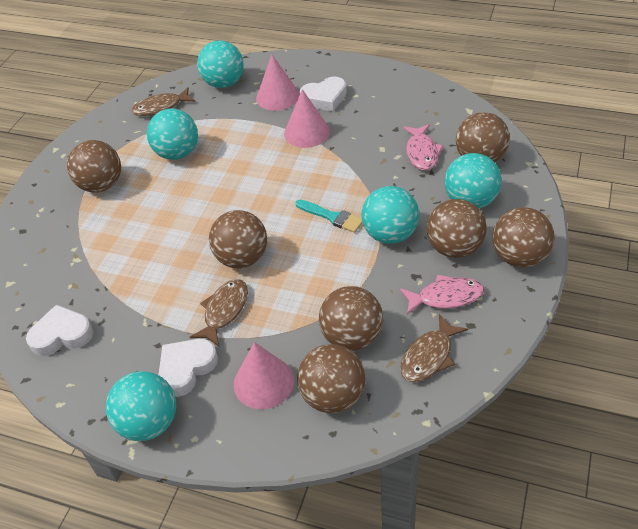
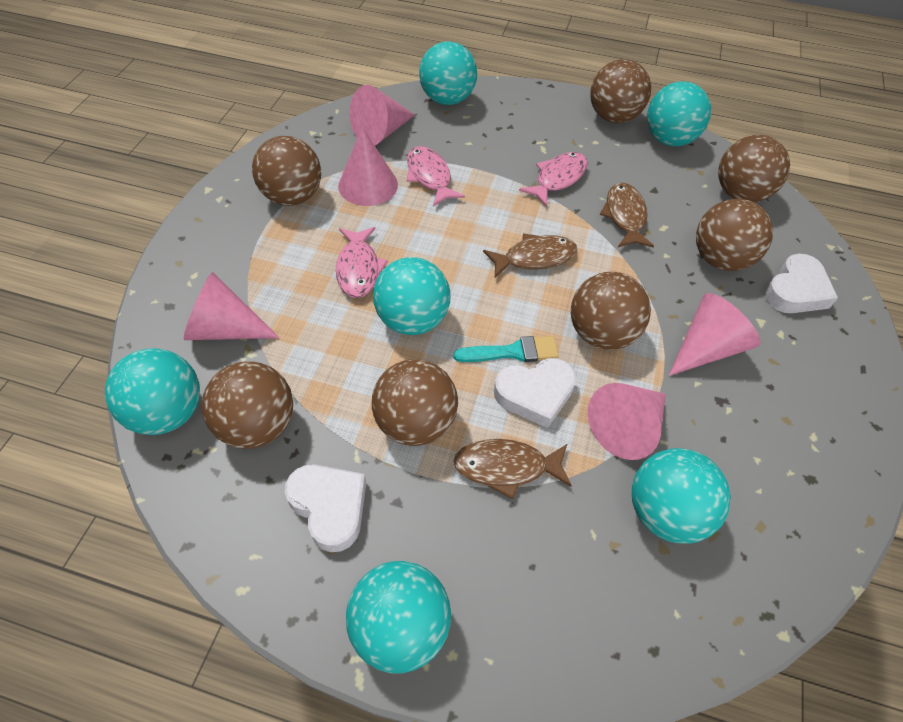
pink cone: 3 -> 5
pink fish: 2 -> 3
turquoise ball: 5 -> 6

